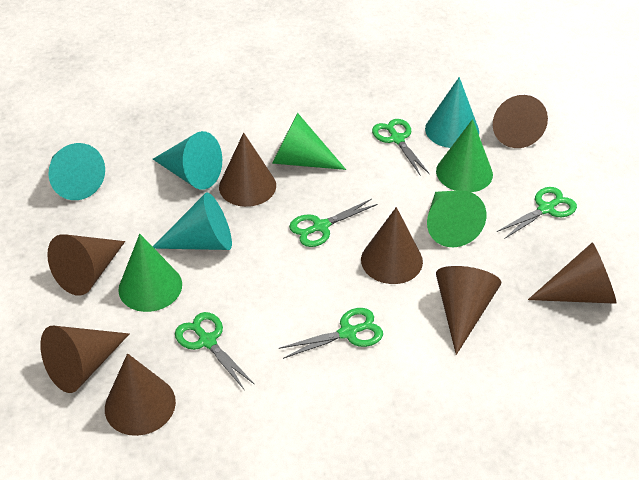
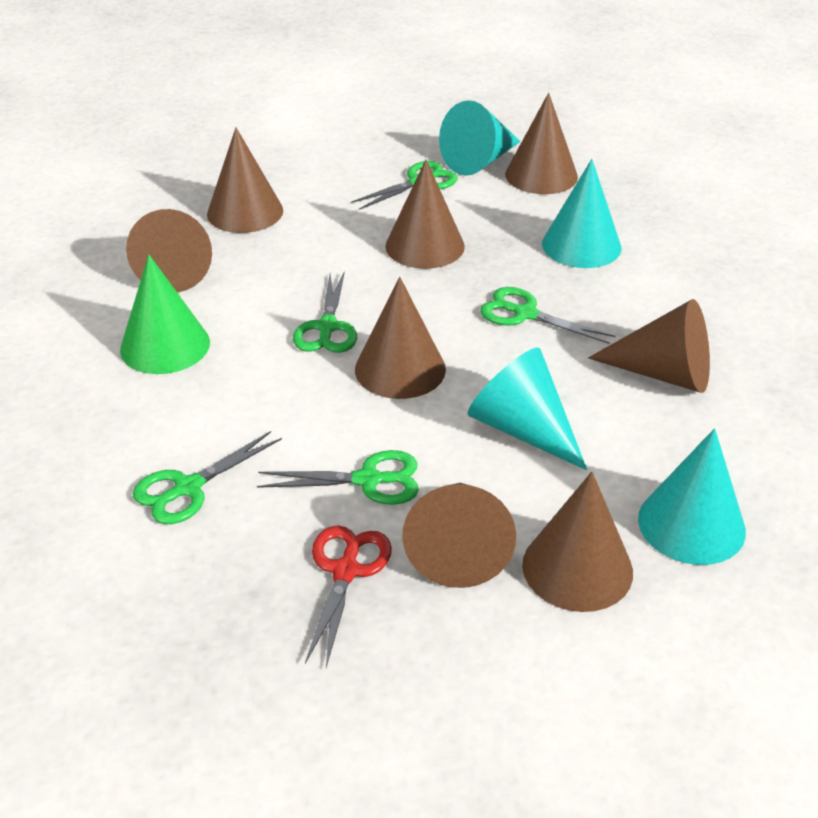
green cone: 4 -> 1
red scissors: 0 -> 1

